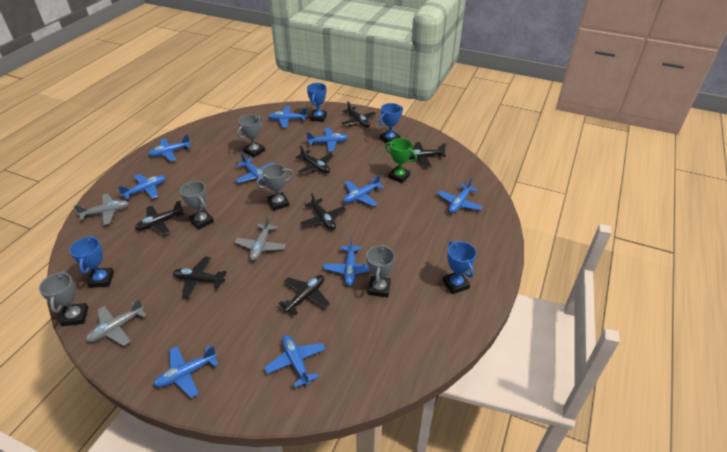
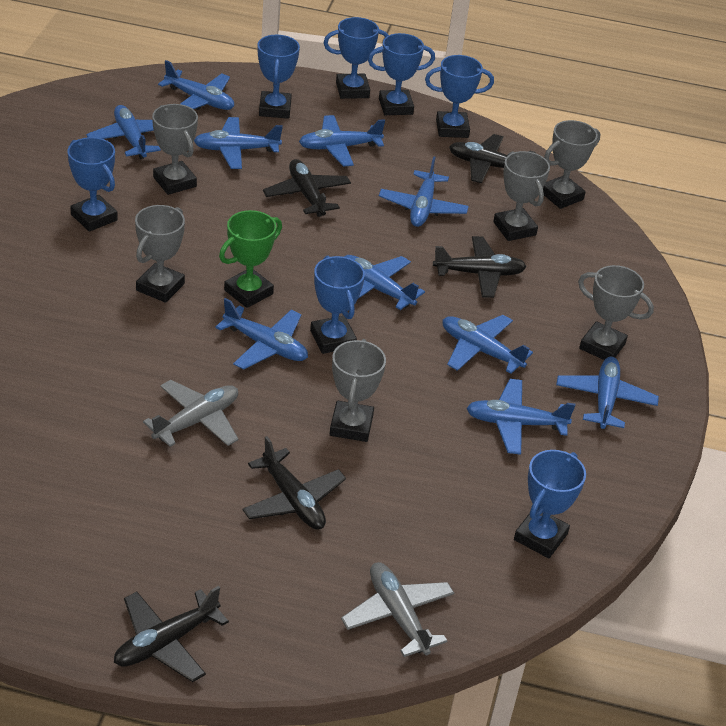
black plane: 7 -> 5
blue trophy: 4 -> 7
grey plane: 3 -> 2
grey trophy: 5 -> 6

